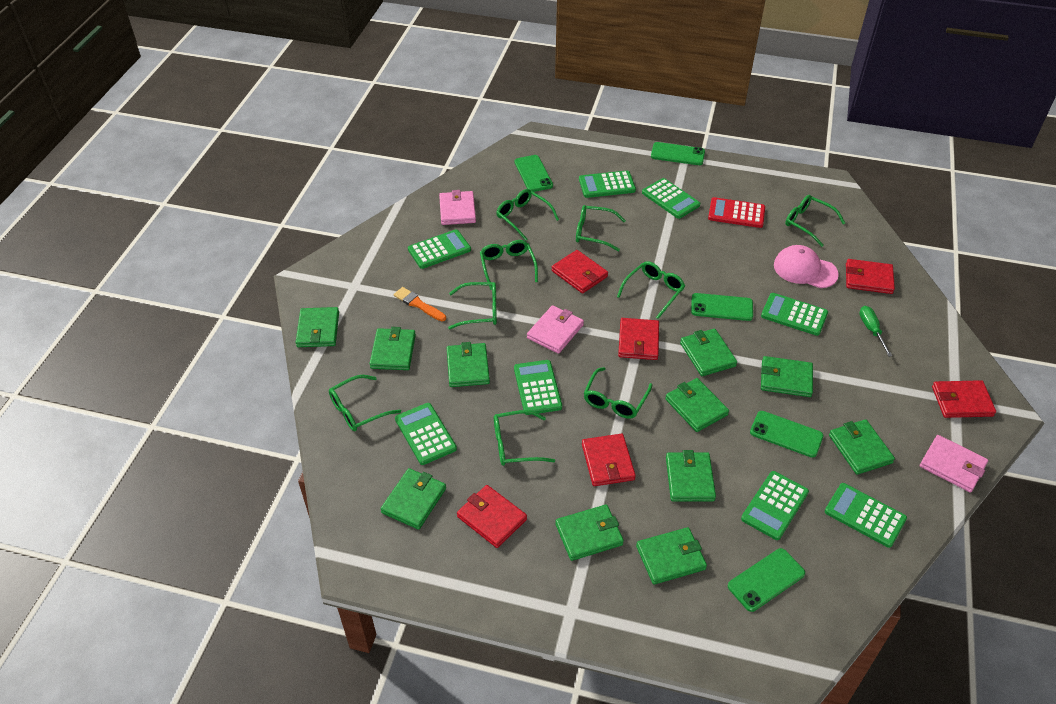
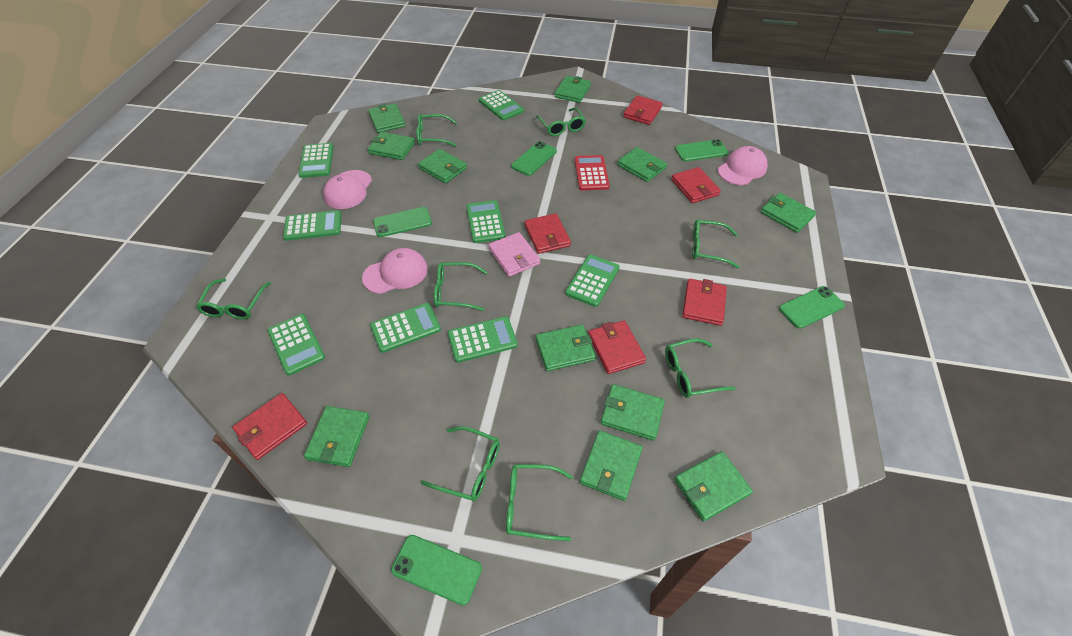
green glasses: 9 -> 8
green screwdriver: 1 -> 0
orange brush: 1 -> 0
pink cap: 1 -> 3
pink wallet: 3 -> 1

